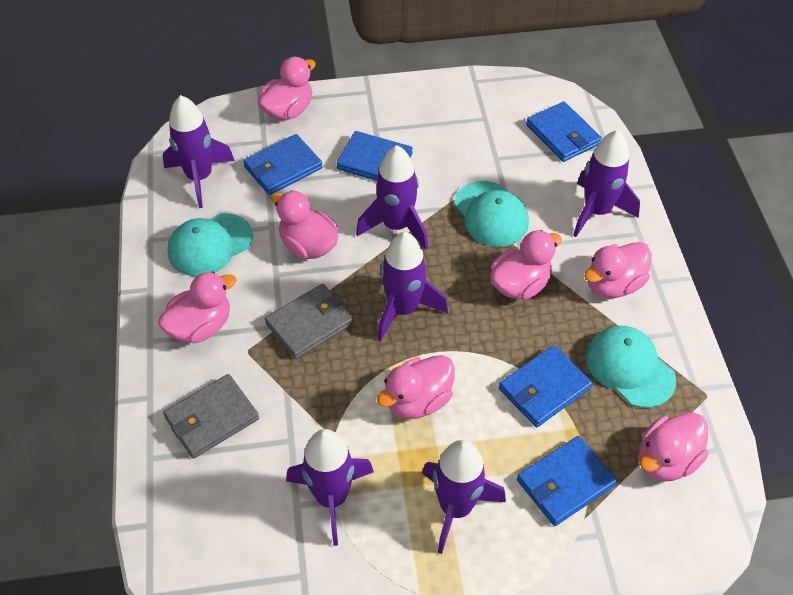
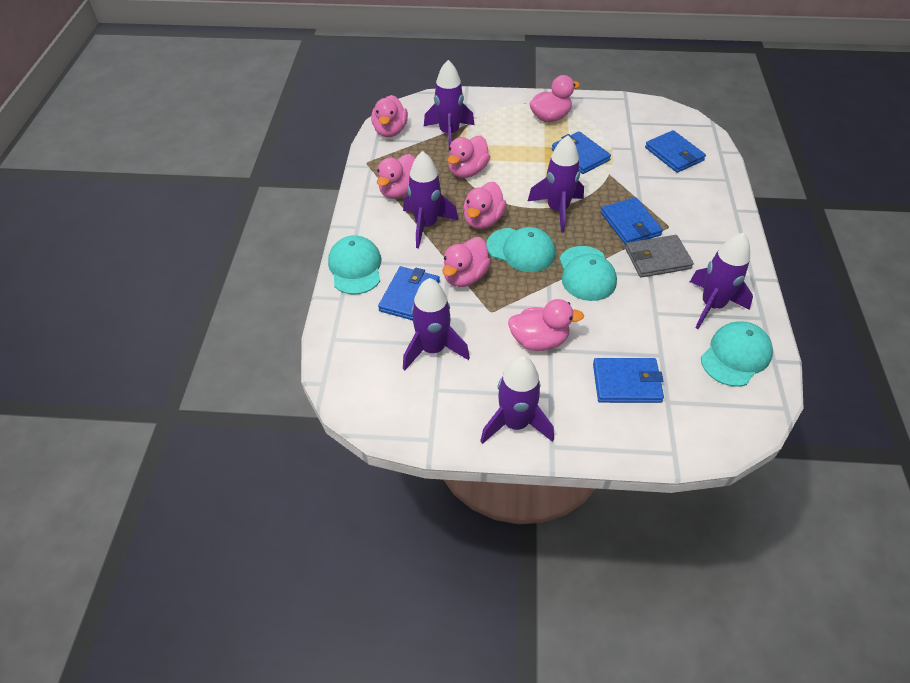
grey wallet: 2 -> 1
turquoise cap: 3 -> 4

